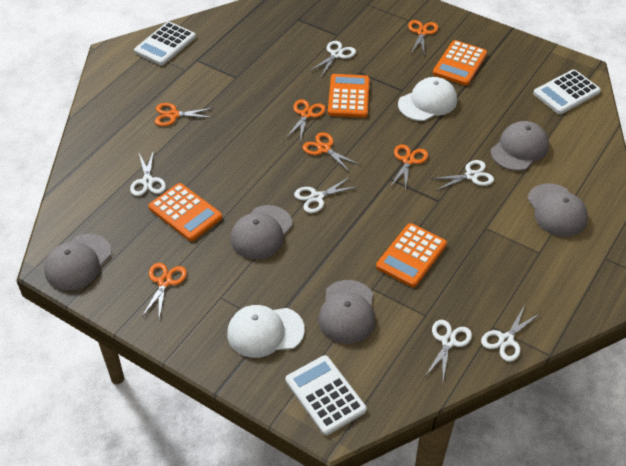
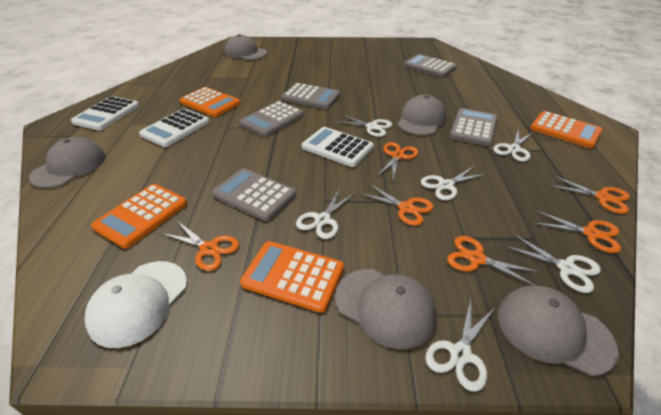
grey calculator: 0 -> 5
white cap: 2 -> 1

